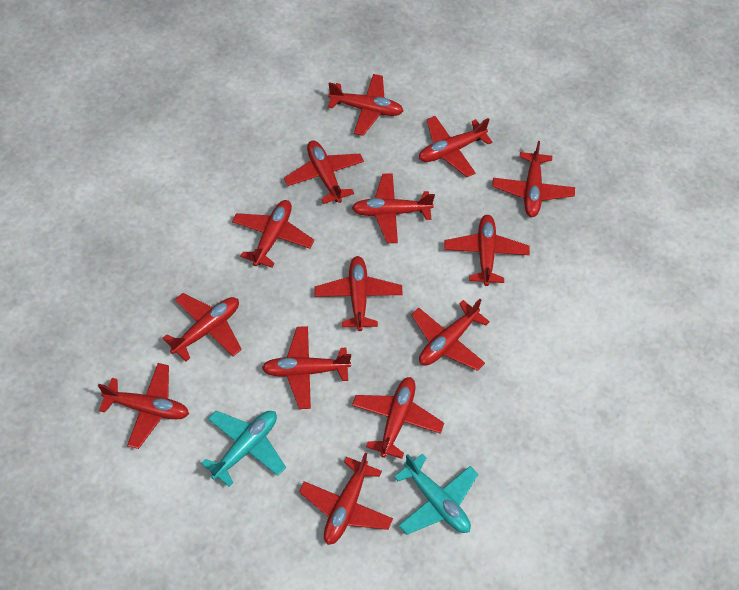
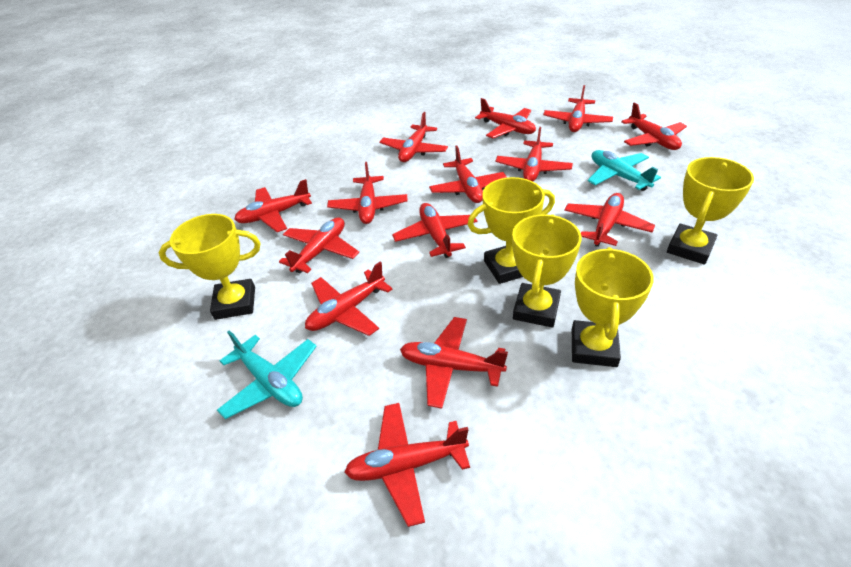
yellow trophy: 0 -> 5

